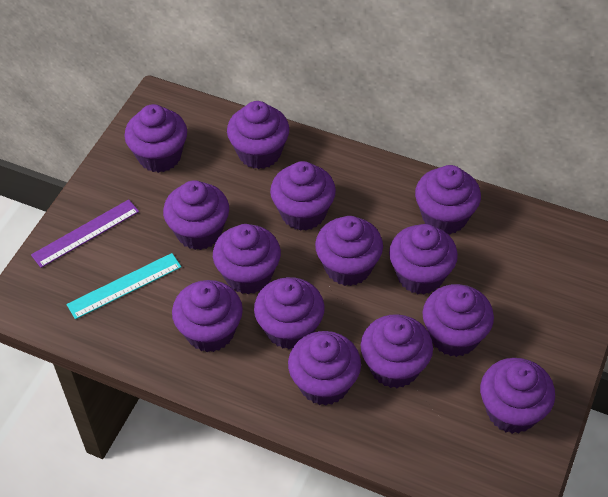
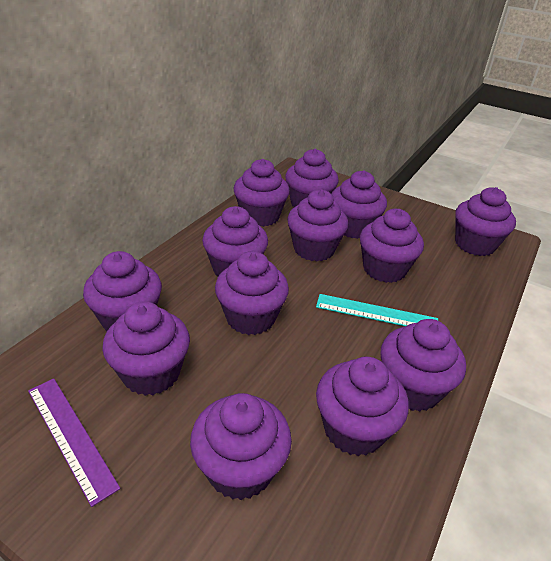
purple cupcake: 14 -> 13

